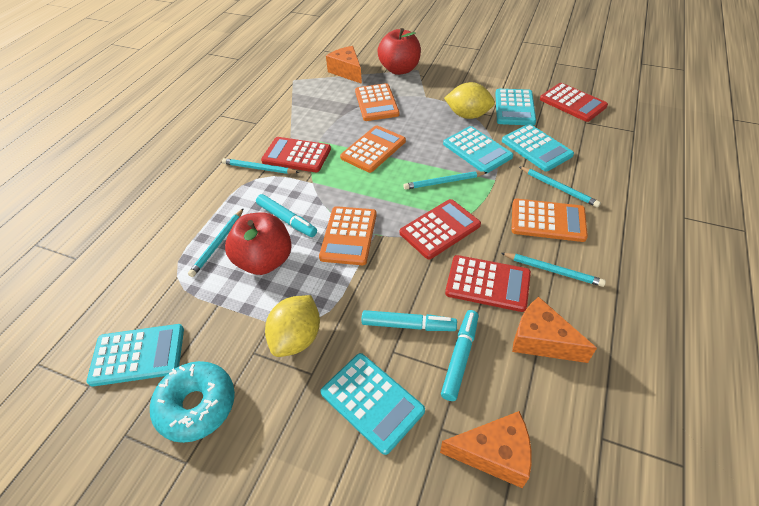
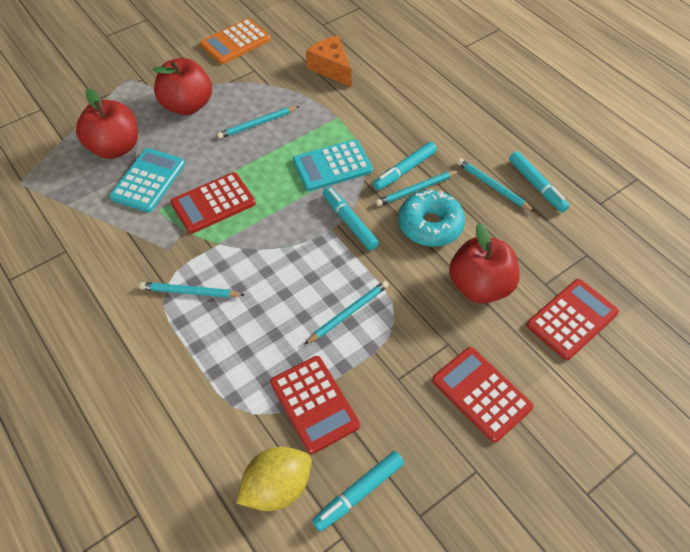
orange calculator: 4 -> 1
orange cheese: 3 -> 1
red apple: 2 -> 3
turquoise calculator: 5 -> 2
turquoise marker: 3 -> 4
yellow lemon: 2 -> 1

